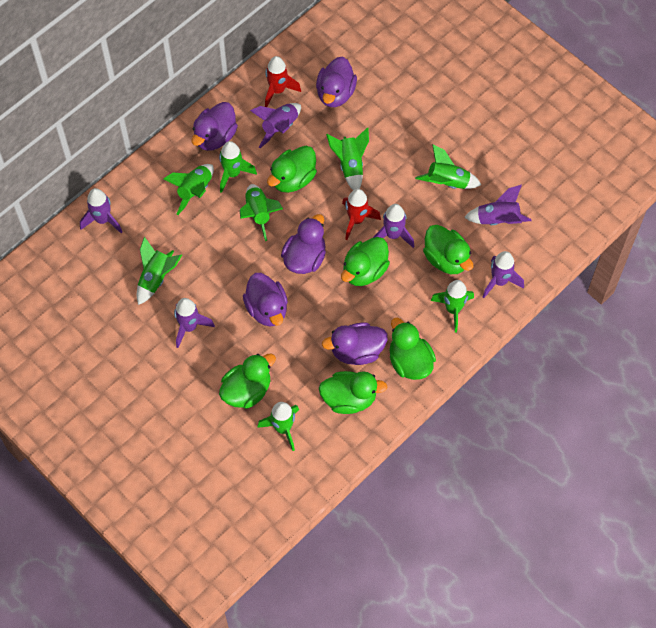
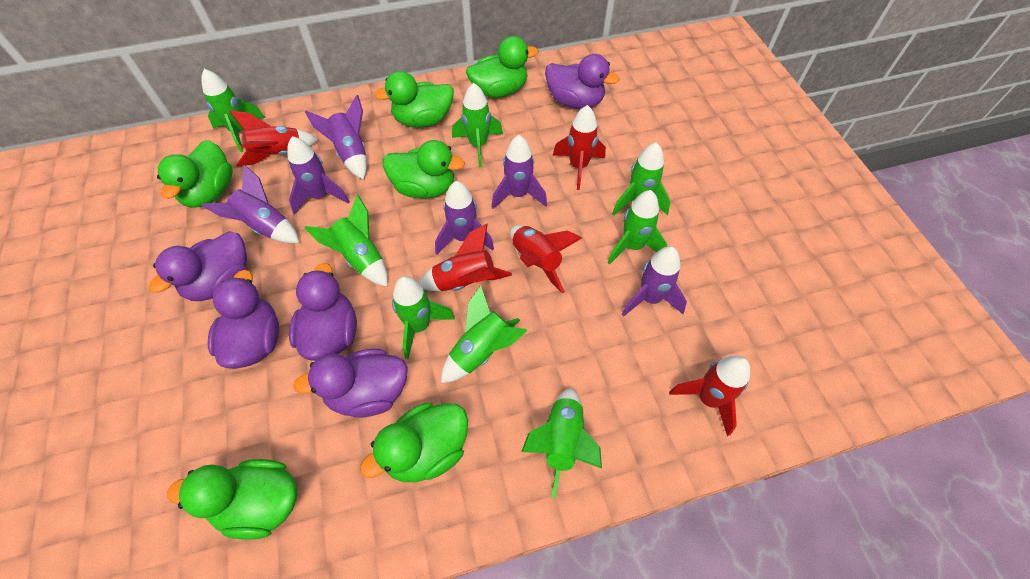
red rocket: 2 -> 5

